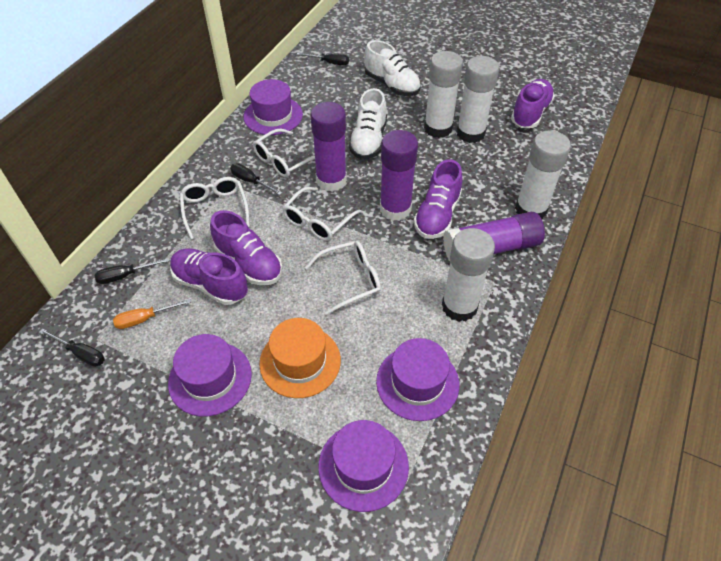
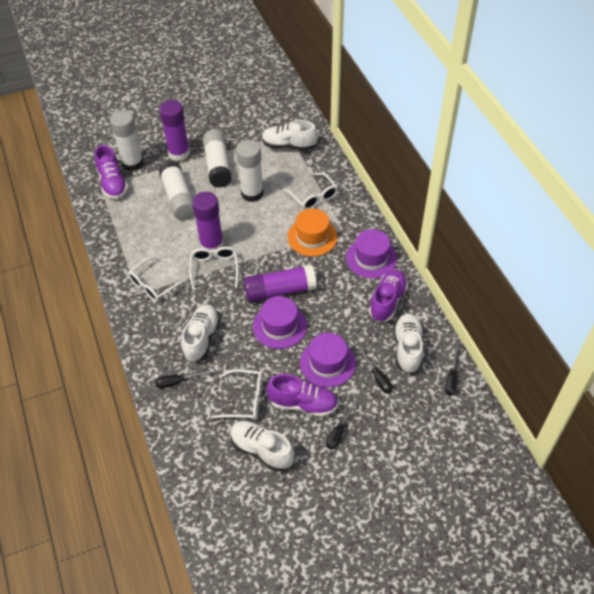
orange screwdriver: 1 -> 0
purple hat: 4 -> 3
purple shoe: 4 -> 3
white shoe: 2 -> 4

